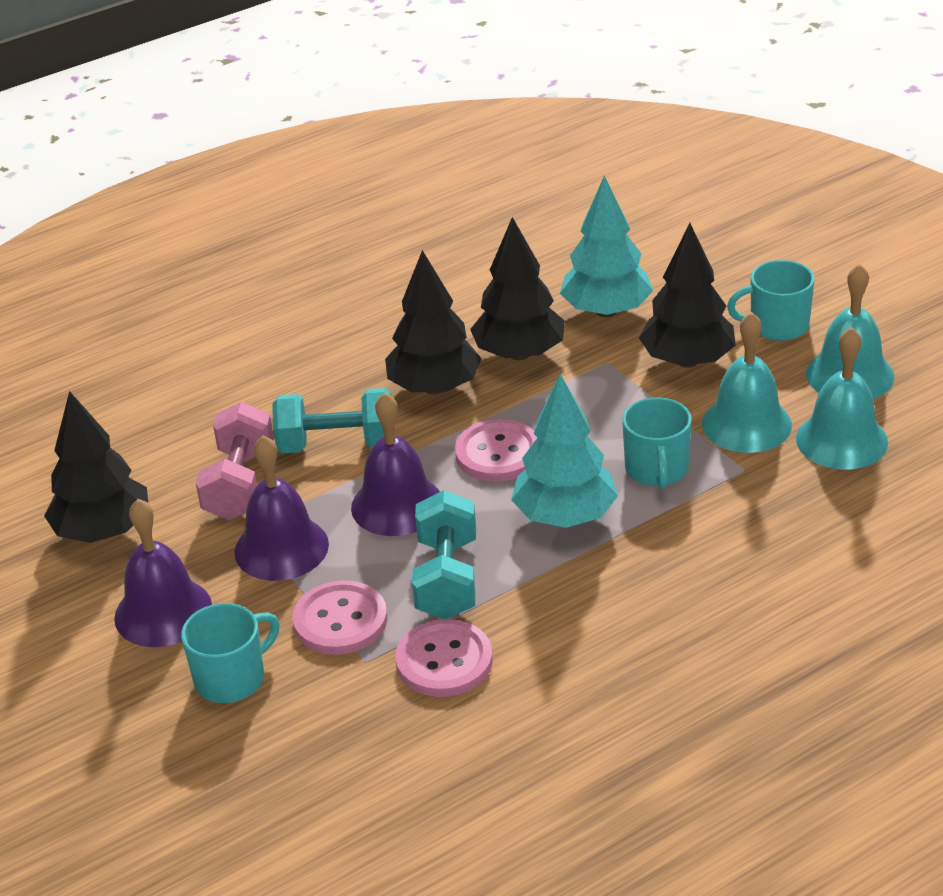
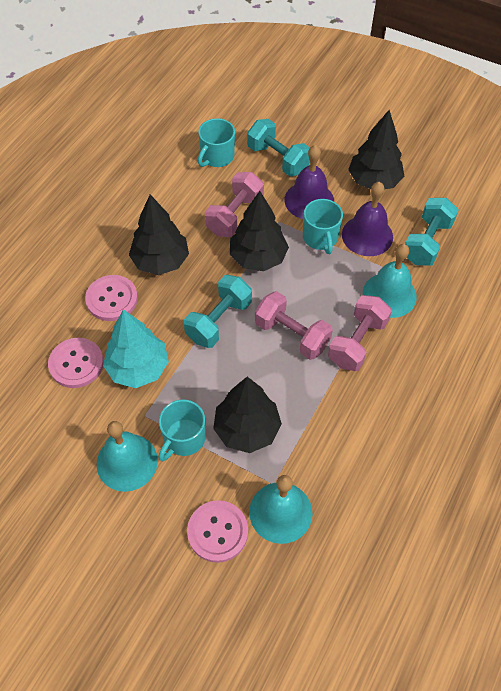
pink dumbbell: 1 -> 3
purple bell: 3 -> 2
turquoise dumbbell: 2 -> 3
turquoise tree: 2 -> 1

